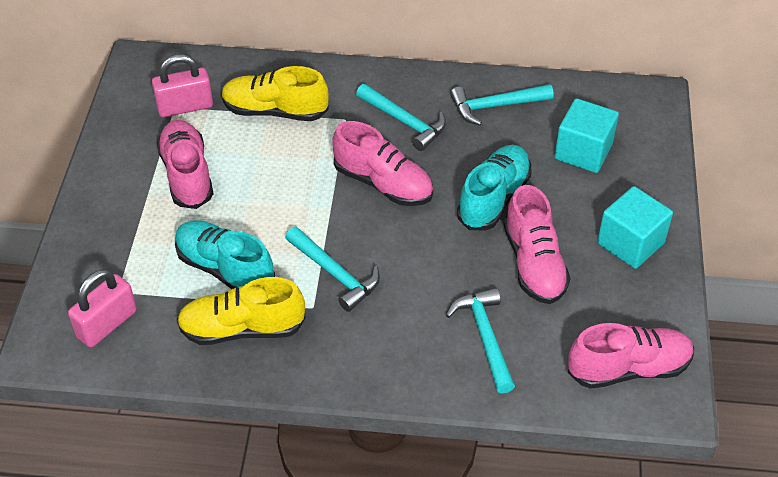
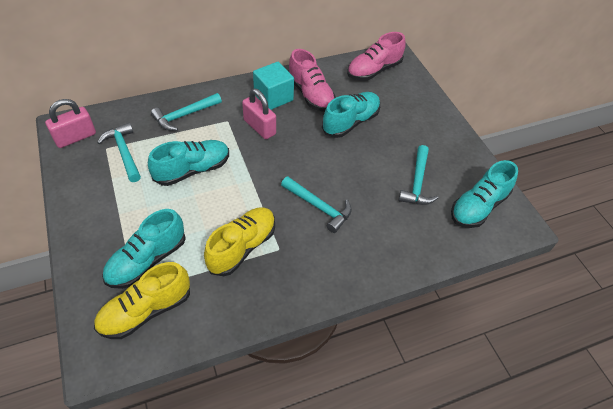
pink shoe: 4 -> 2
turquoise cube: 2 -> 1
turquoise shoe: 2 -> 4

